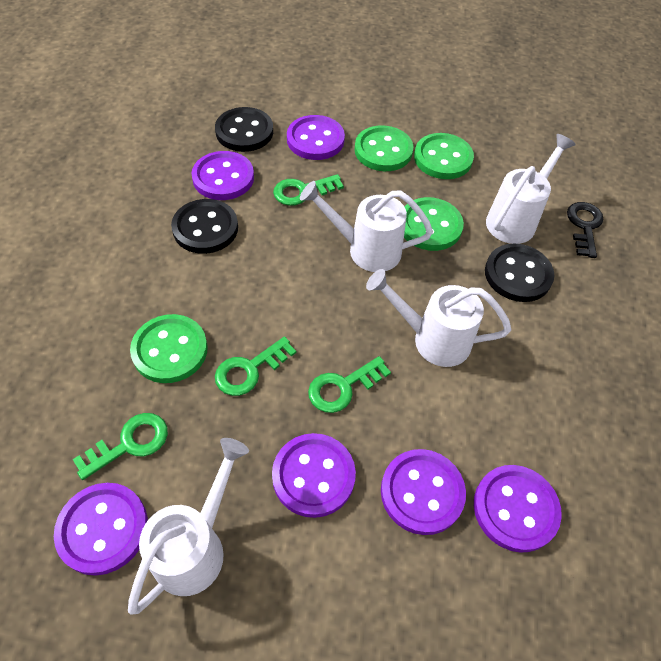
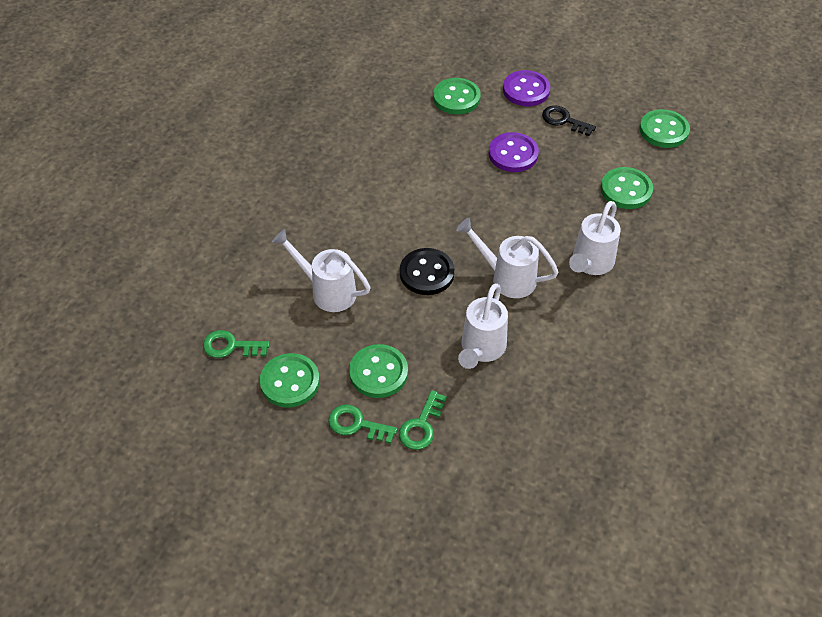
black button: 3 -> 1
green button: 4 -> 5
green key: 4 -> 3
purple button: 6 -> 2

